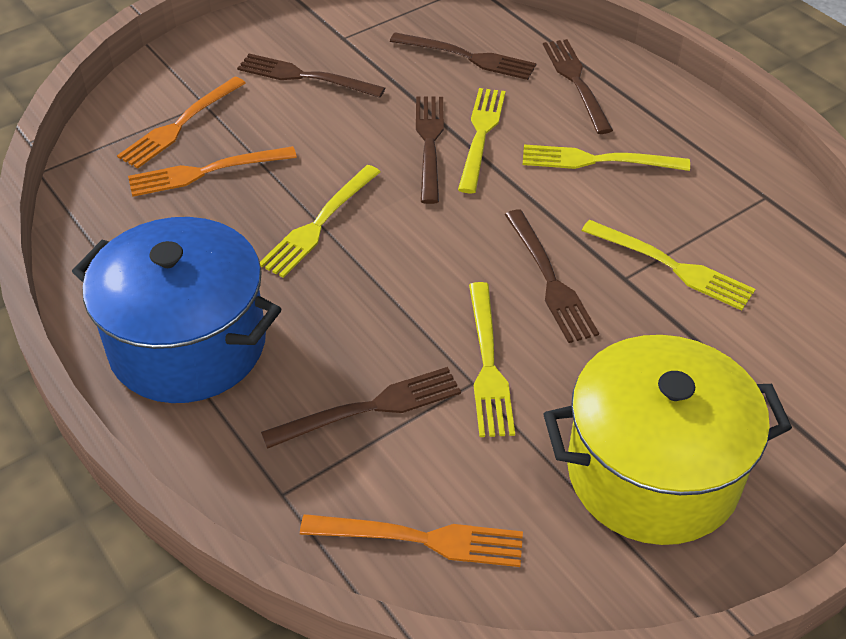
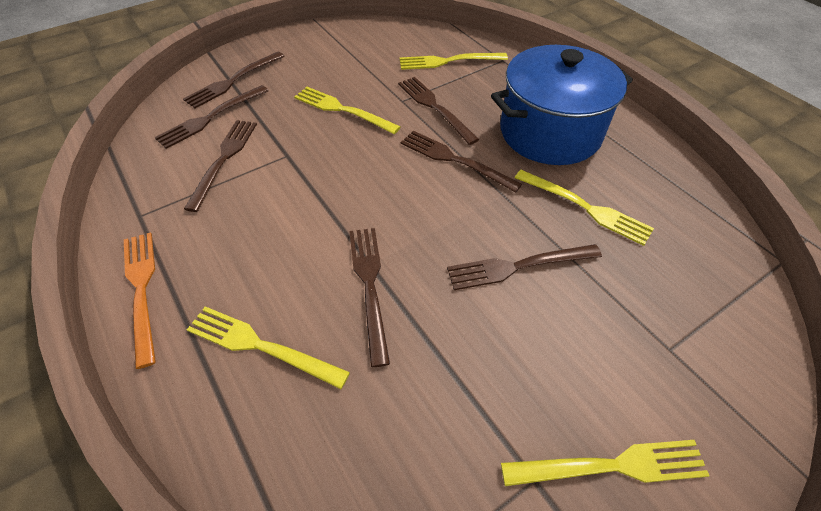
brown fork: 6 -> 7
orange fork: 3 -> 1
yellow pot: 1 -> 0

